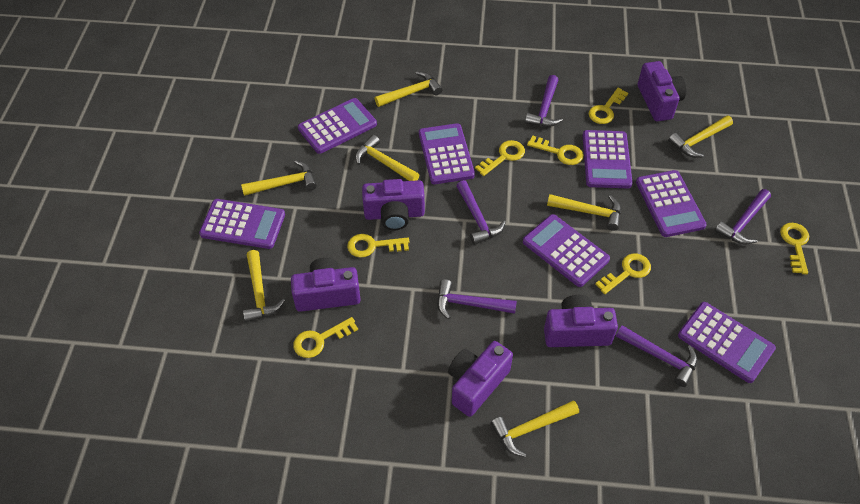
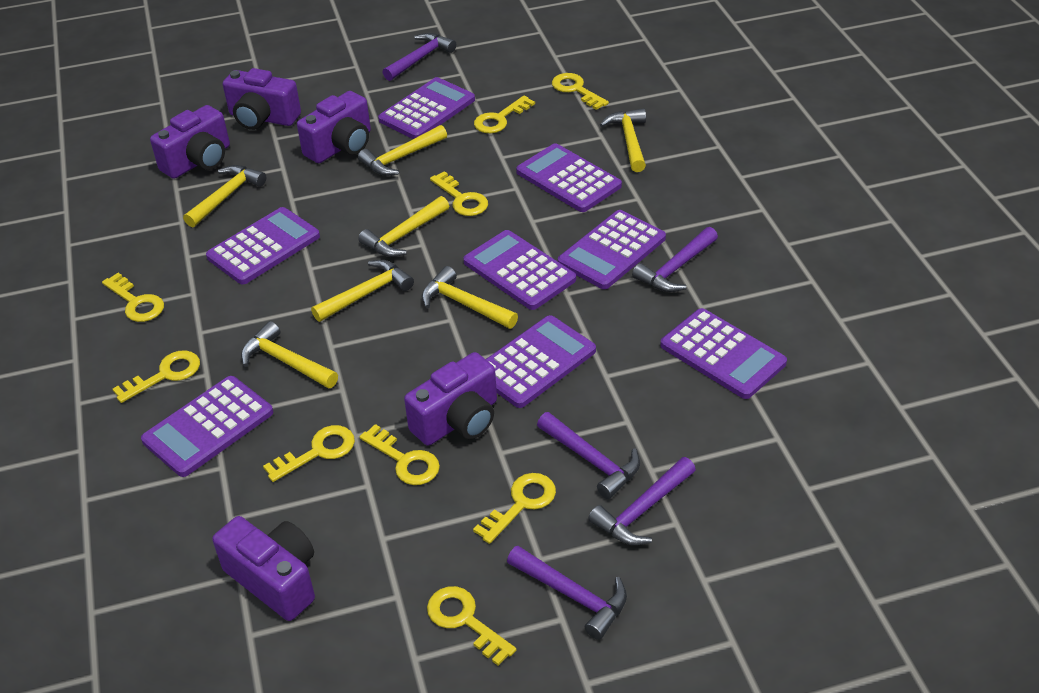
purple calculator: 7 -> 8
yellow key: 7 -> 9

